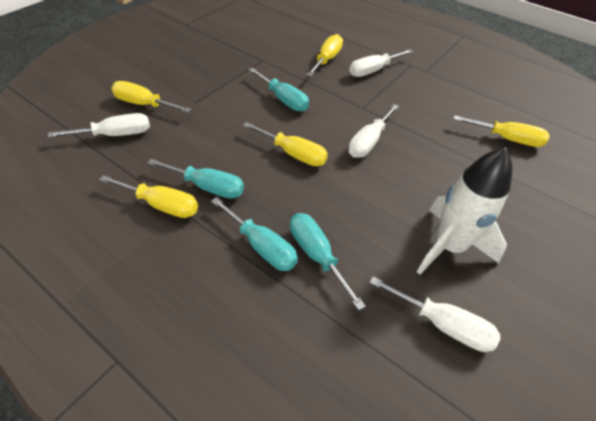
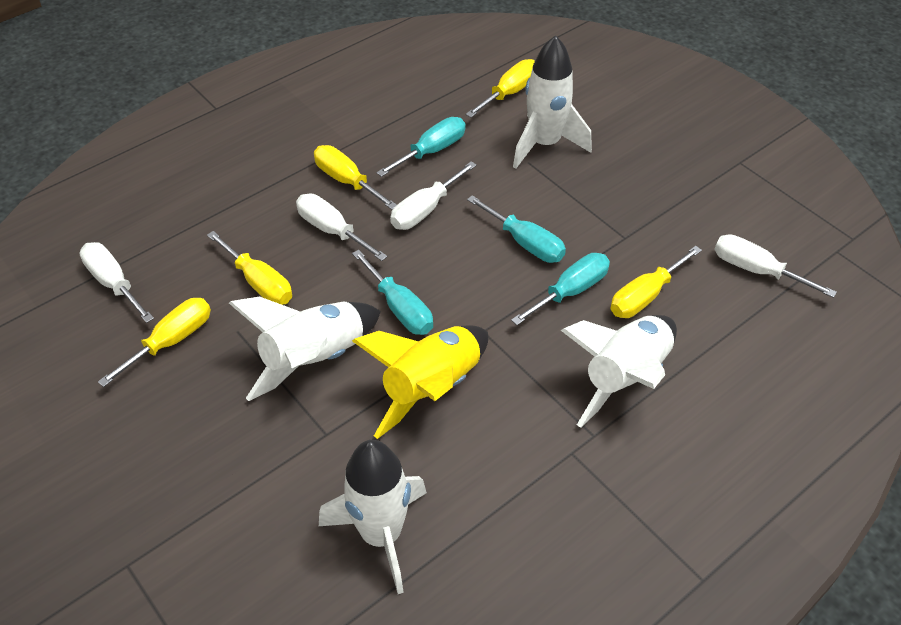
white rocket: 1 -> 4
yellow rocket: 0 -> 1

